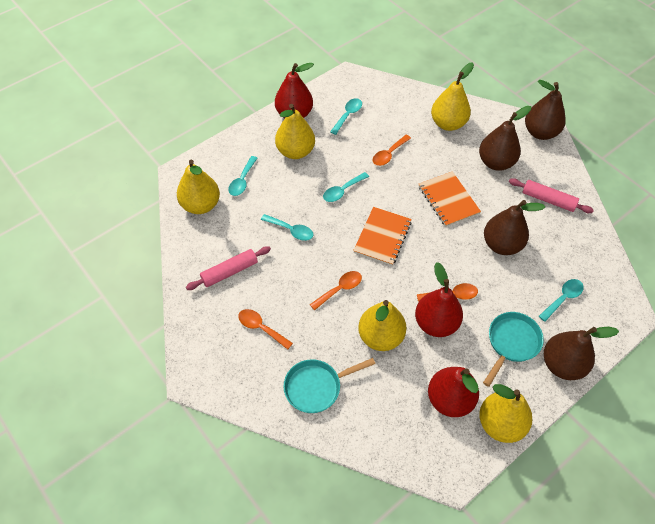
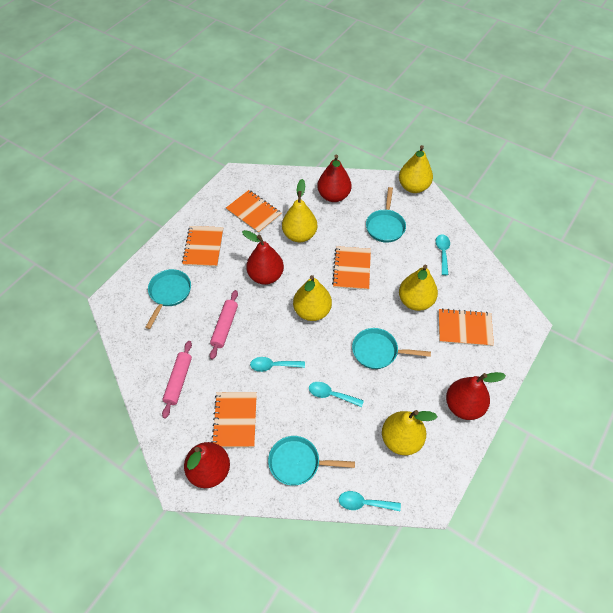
brown pear: 4 -> 0
orange notebook: 2 -> 5
orange spoon: 4 -> 0
red pear: 3 -> 4
turquoise pan: 2 -> 4
turquoise spoon: 5 -> 4

